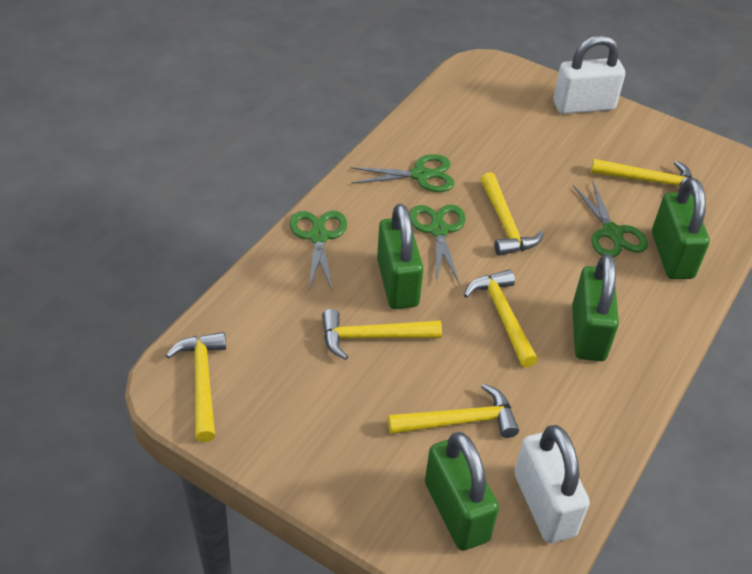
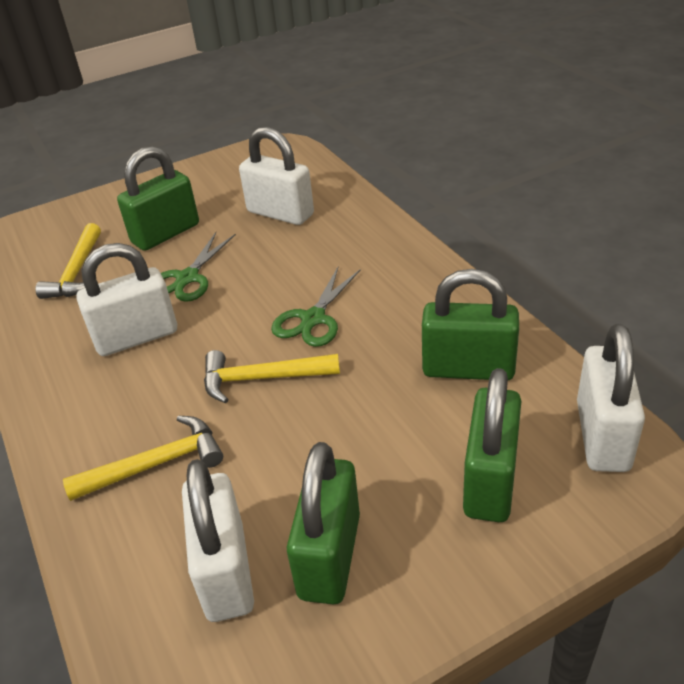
green scissors: 4 -> 2
white padlock: 2 -> 4
yellow hammer: 6 -> 3

